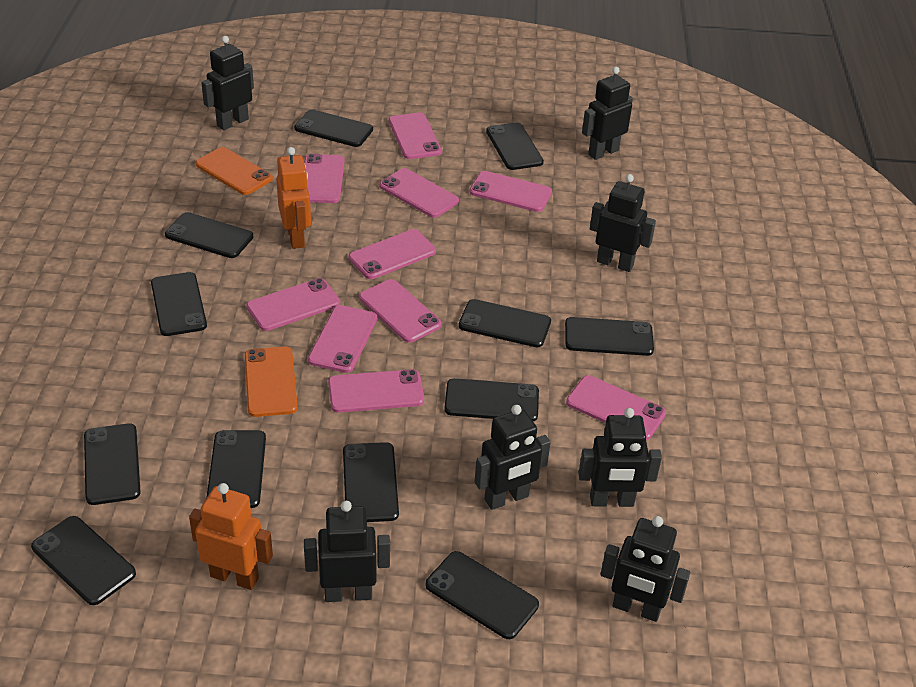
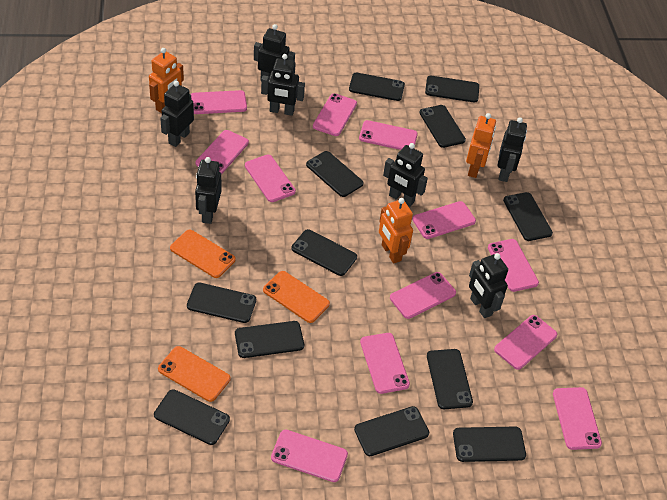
orange phone: 2 -> 3
orange robot: 2 -> 3
pink phone: 10 -> 12

